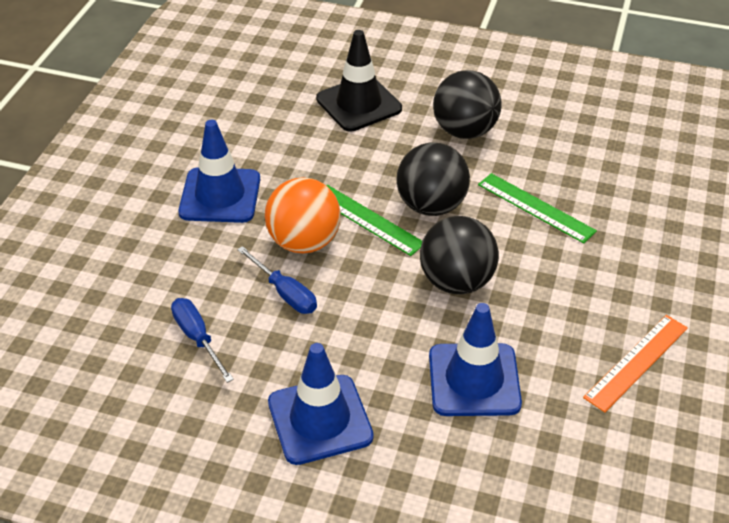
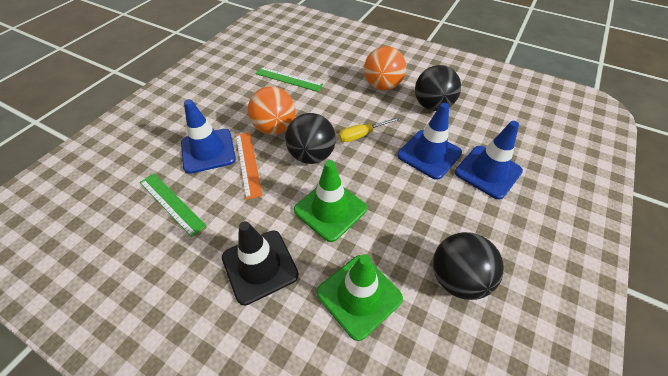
blue screwdriver: 2 -> 0
green traffic cone: 0 -> 2
orange ball: 1 -> 2
yellow screwdriver: 0 -> 1

